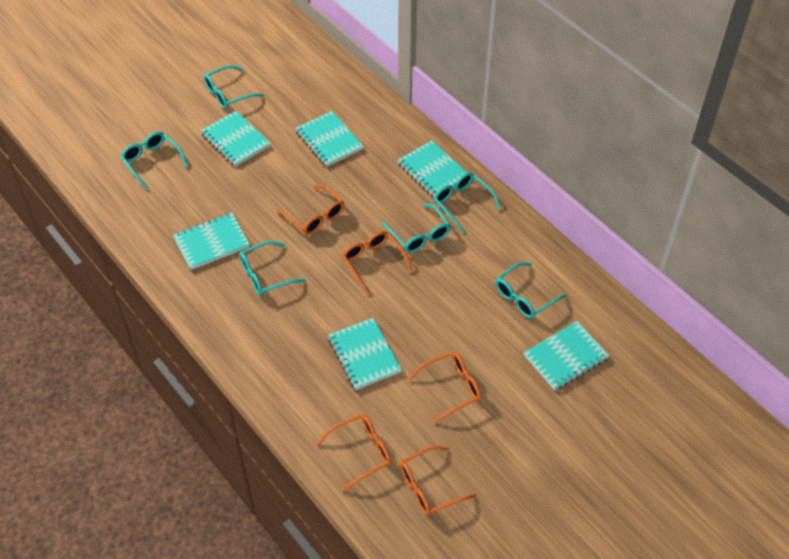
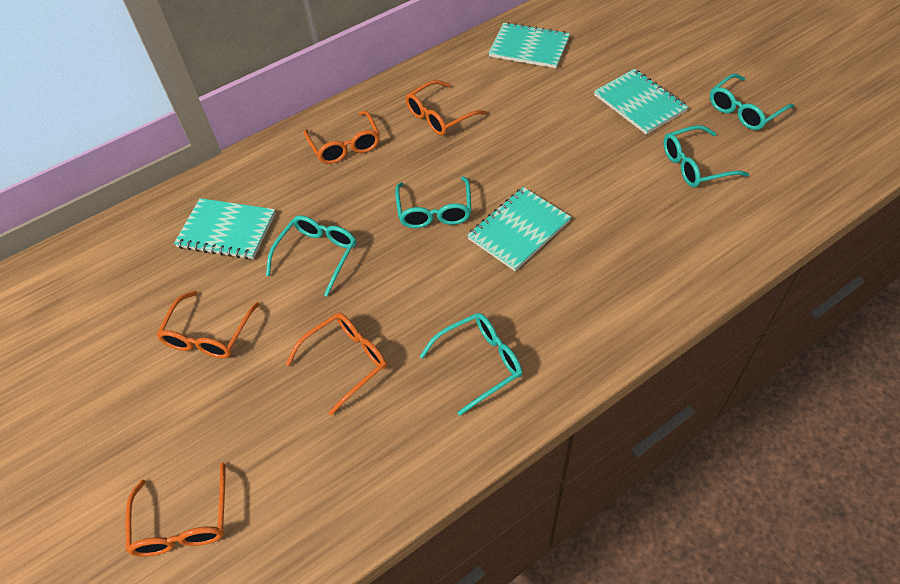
turquoise glasses: 6 -> 5
turquoise notebook: 6 -> 4

